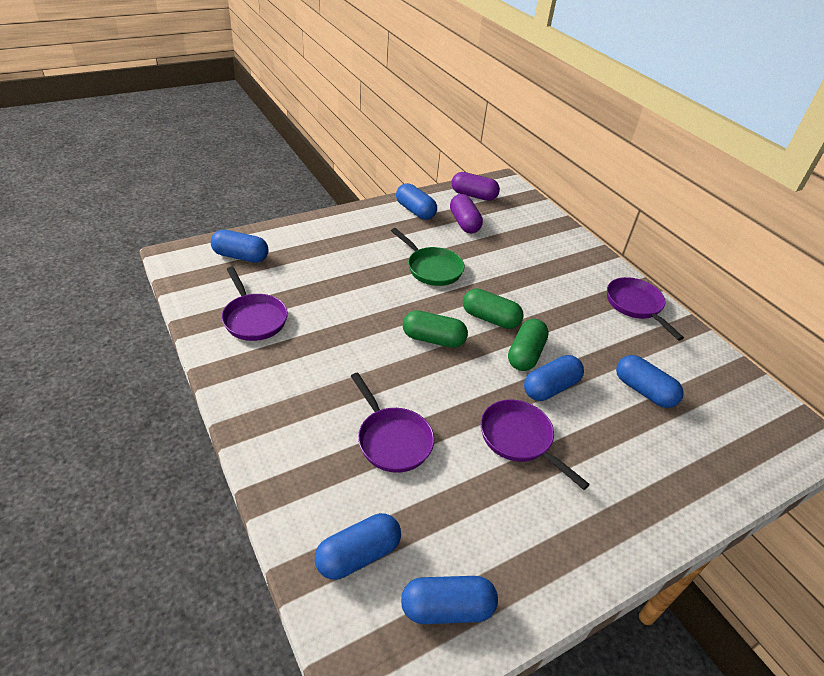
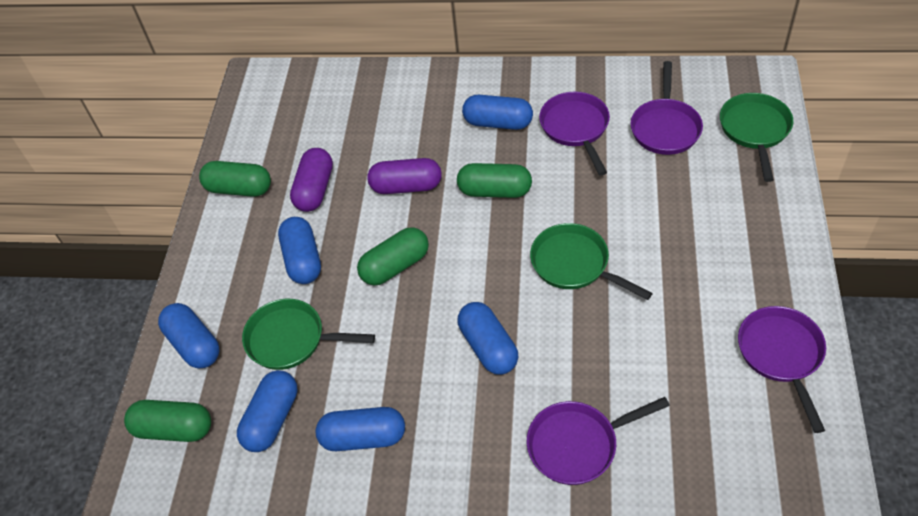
green capsule: 3 -> 4
green pan: 1 -> 3

